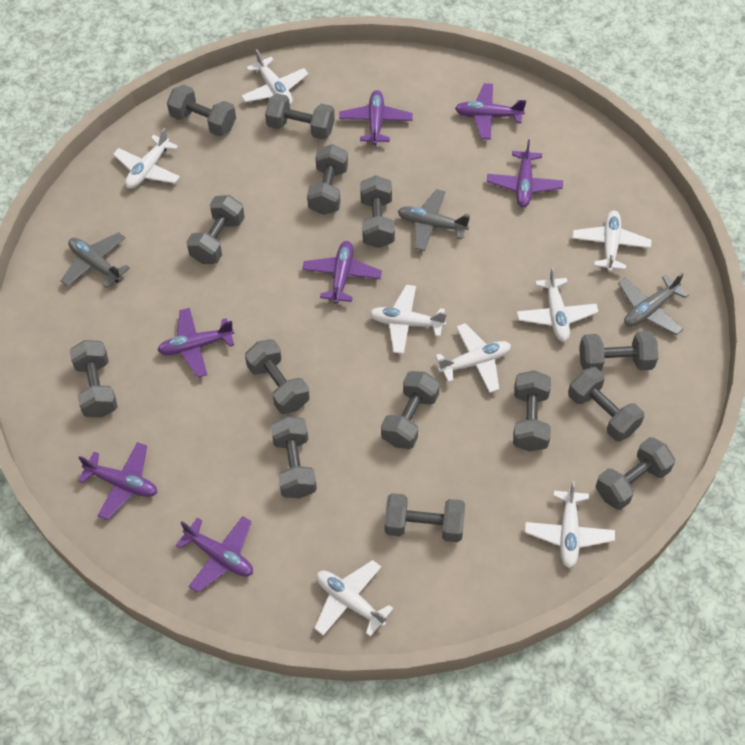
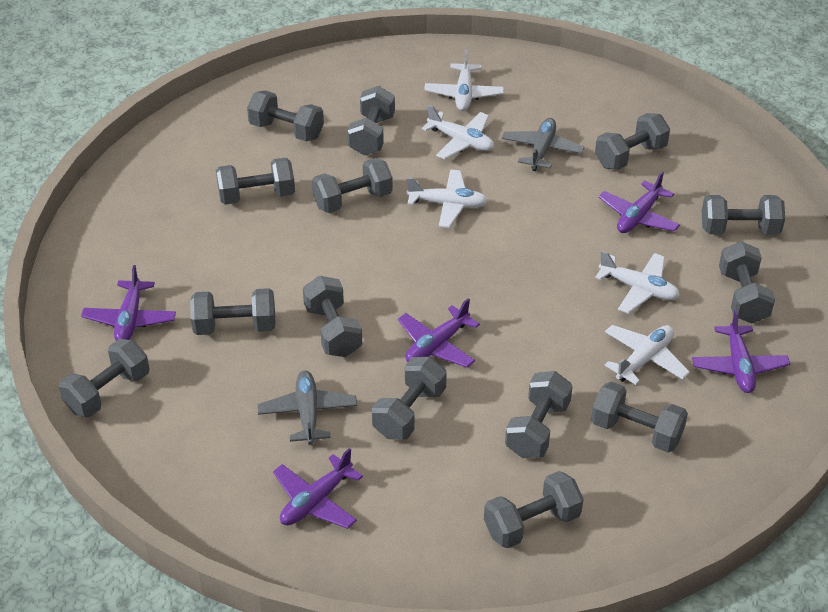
grey plane: 3 -> 2
purple plane: 7 -> 5
white plane: 8 -> 5

